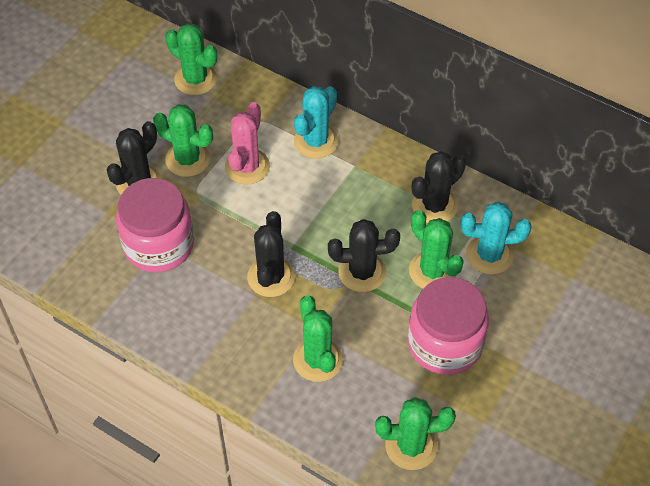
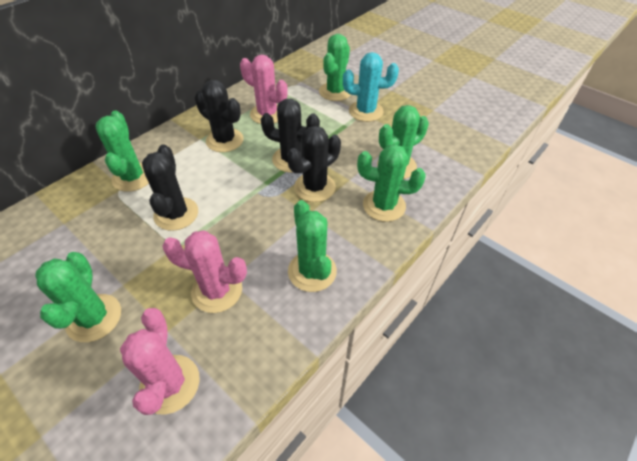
green cactus: 5 -> 6
pink cactus: 1 -> 3
pink jar: 2 -> 0
turquoise cactus: 2 -> 1

